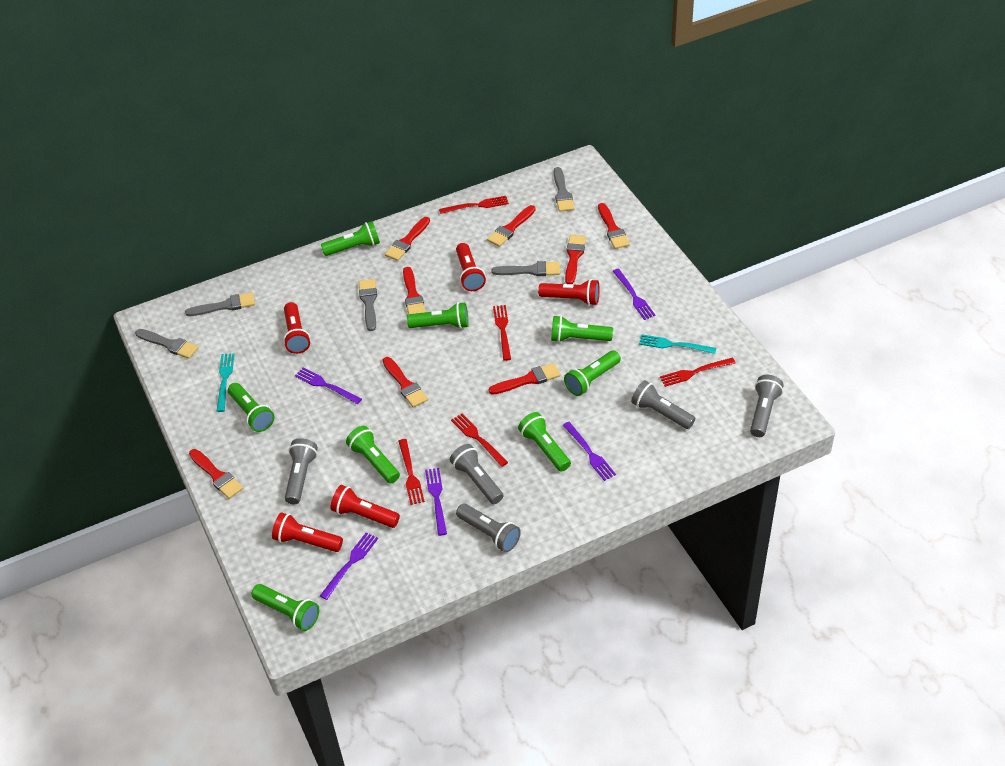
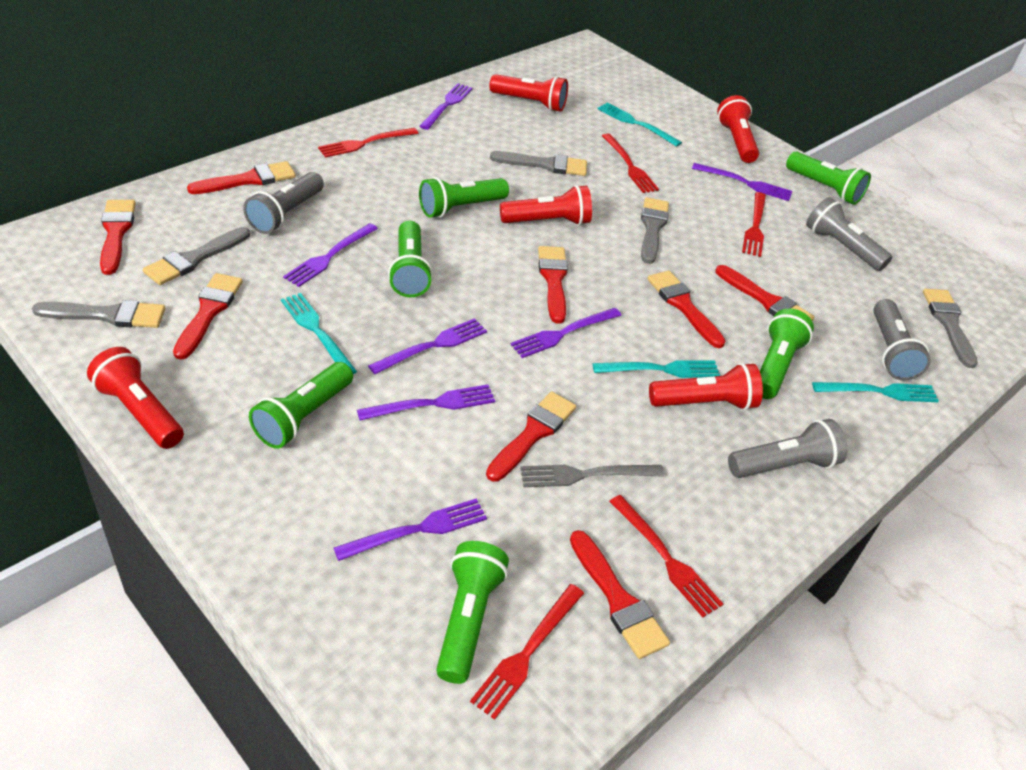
green flashlight: 8 -> 6
grey flashlight: 5 -> 4
grey fork: 0 -> 1
purple fork: 5 -> 7
turquoise fork: 2 -> 4

